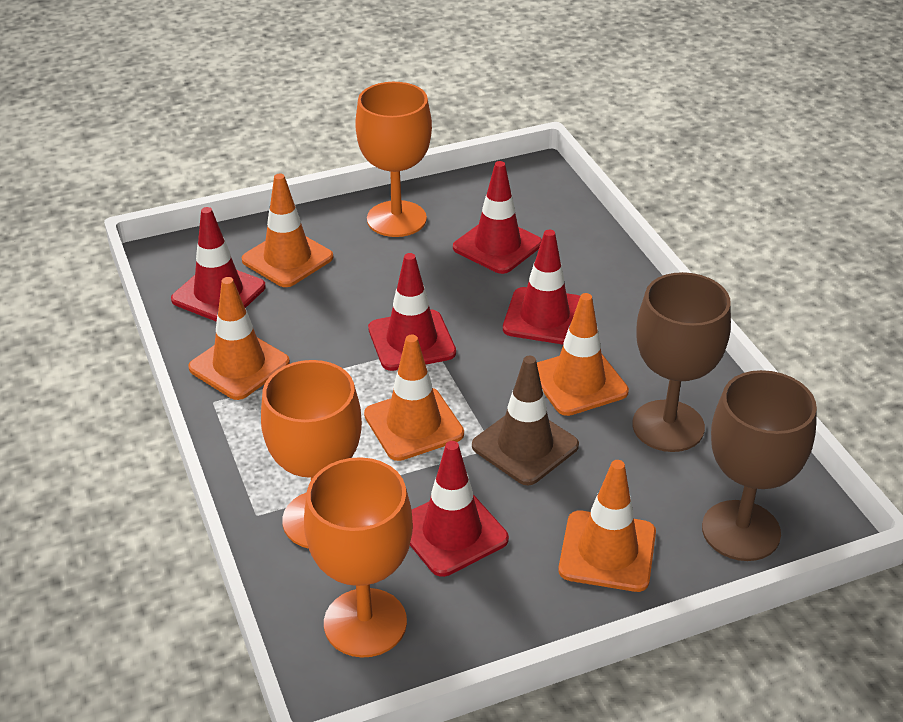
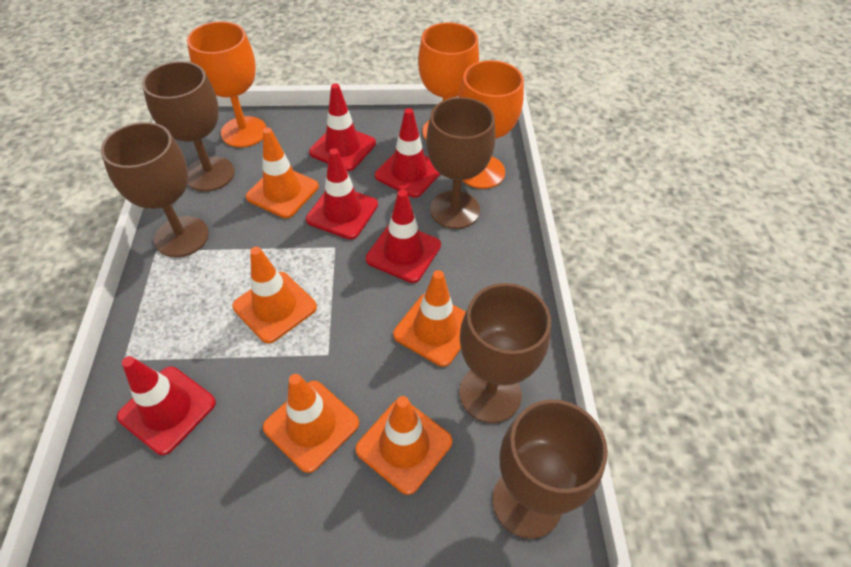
brown goblet: 2 -> 5
brown traffic cone: 1 -> 0

